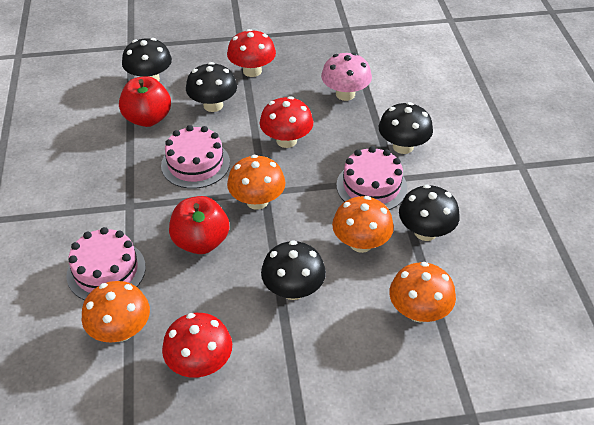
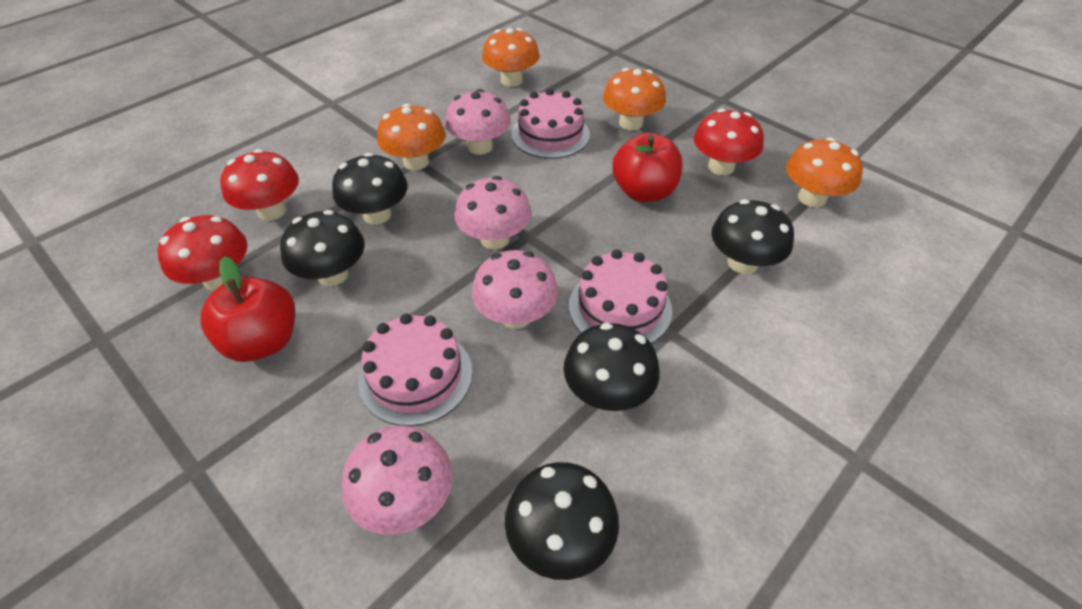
pink mushroom: 1 -> 4

